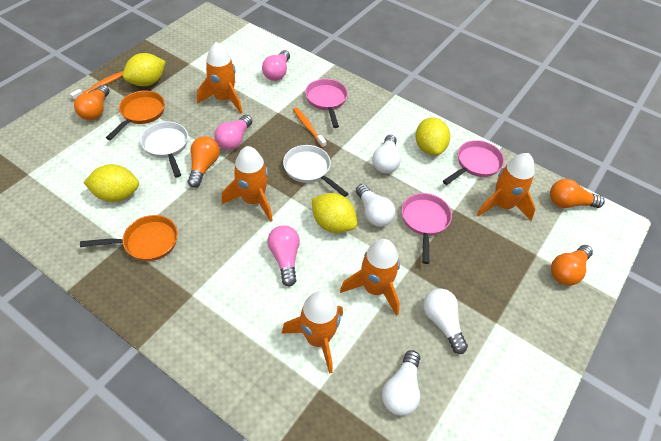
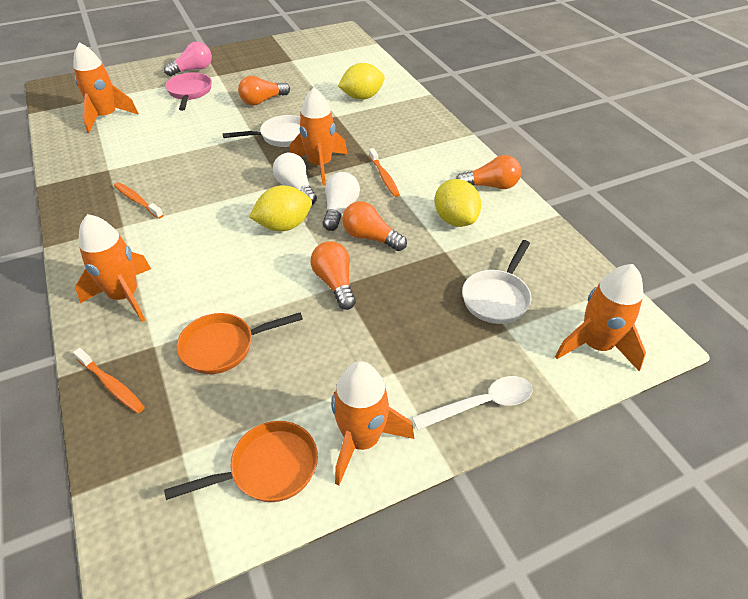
orange toothbrush: 2 -> 3
pink light bulb: 3 -> 1
pink pan: 3 -> 1
white light bulb: 4 -> 2
white spoon: 0 -> 1
yellow lemon: 4 -> 3

